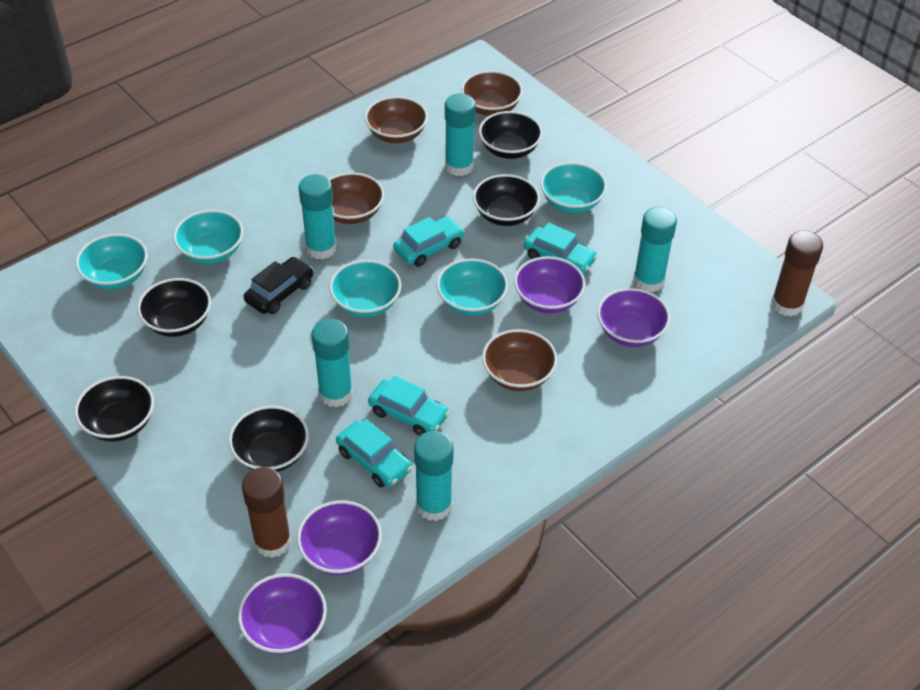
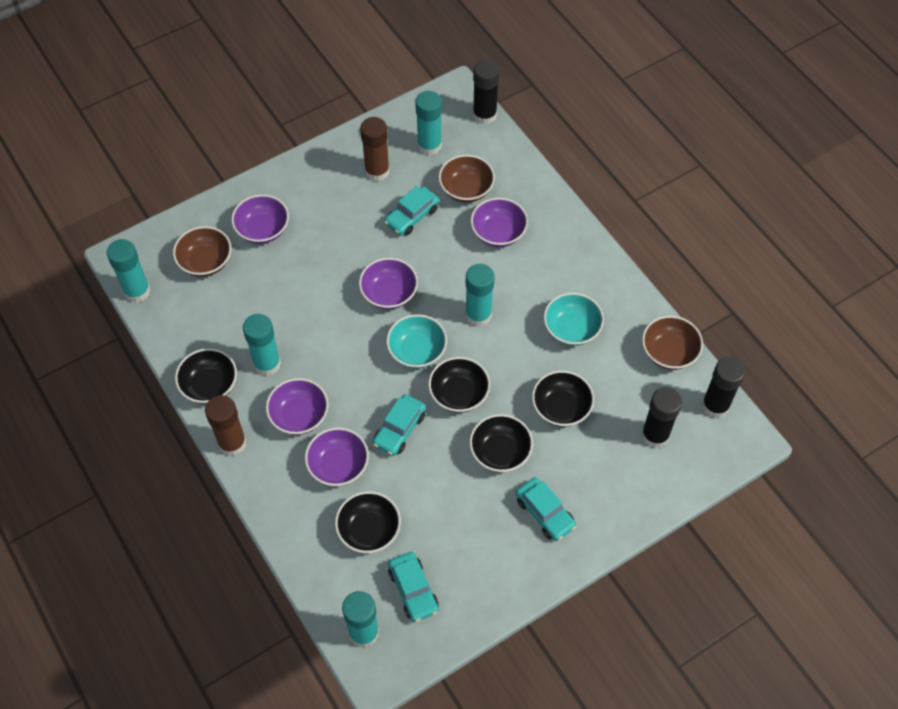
black car: 1 -> 0
black glue stick: 0 -> 3
brown bowl: 4 -> 3
purple bowl: 4 -> 5
turquoise bowl: 5 -> 2

